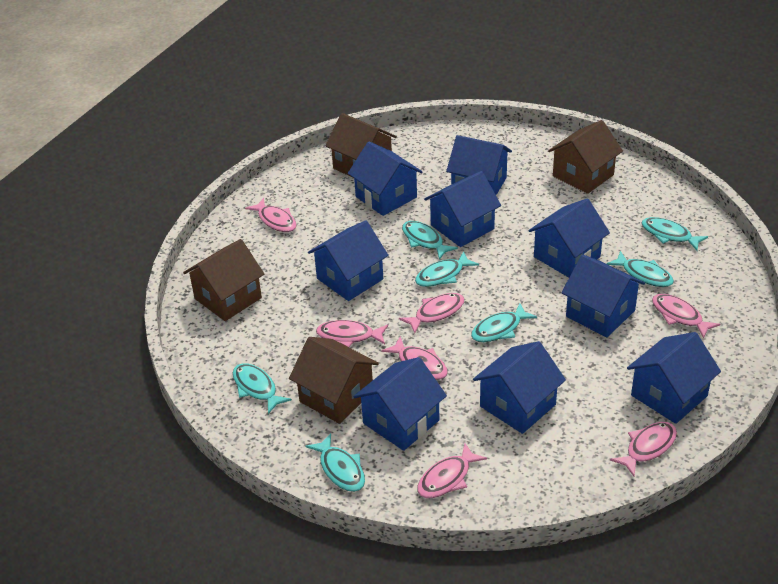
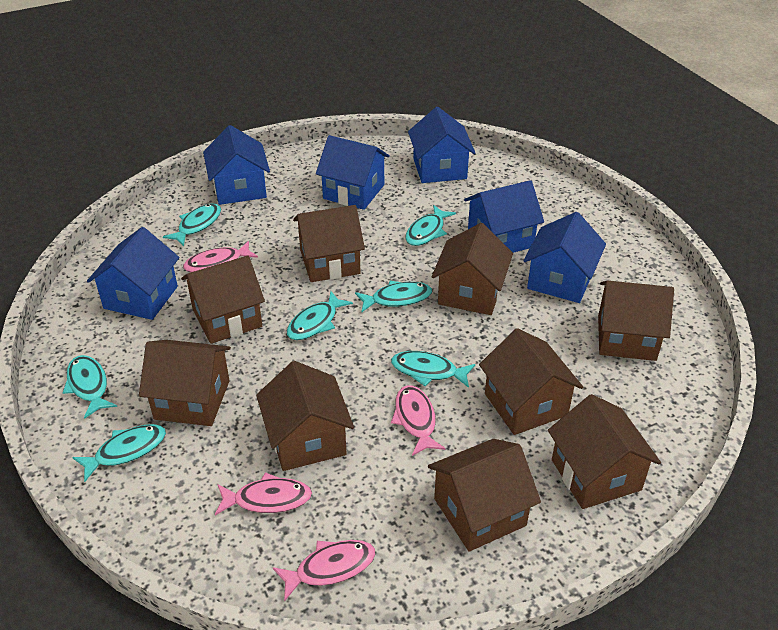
blue house: 9 -> 6
brown house: 4 -> 9
pink fish: 7 -> 4

